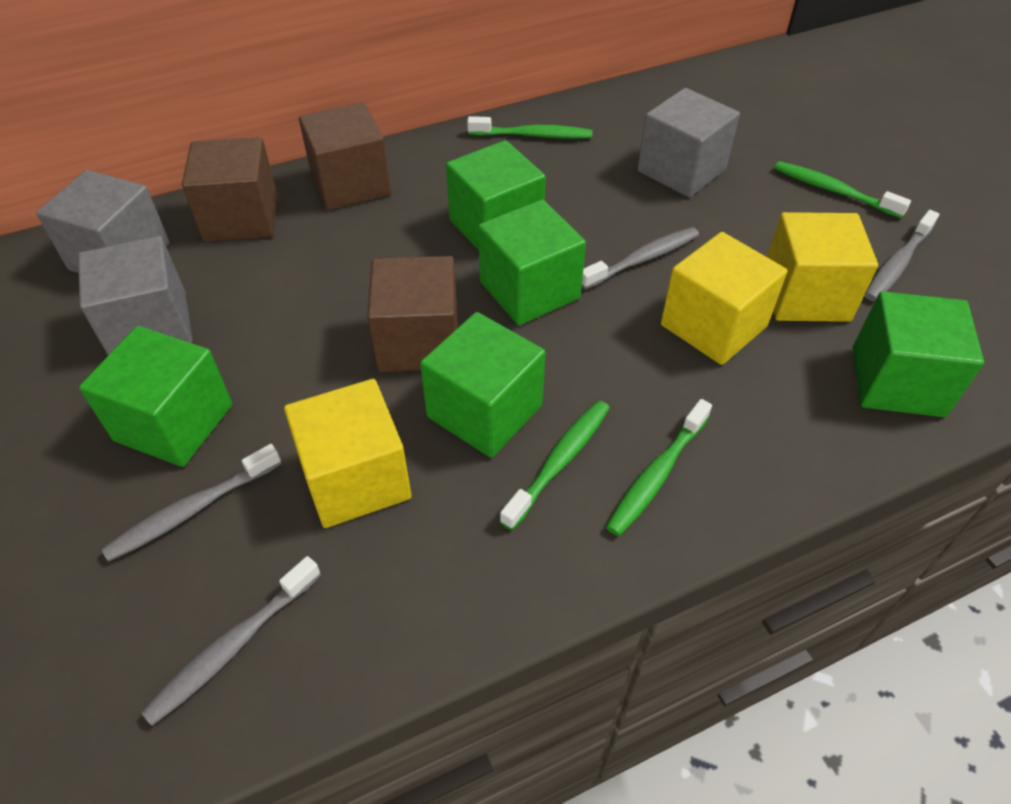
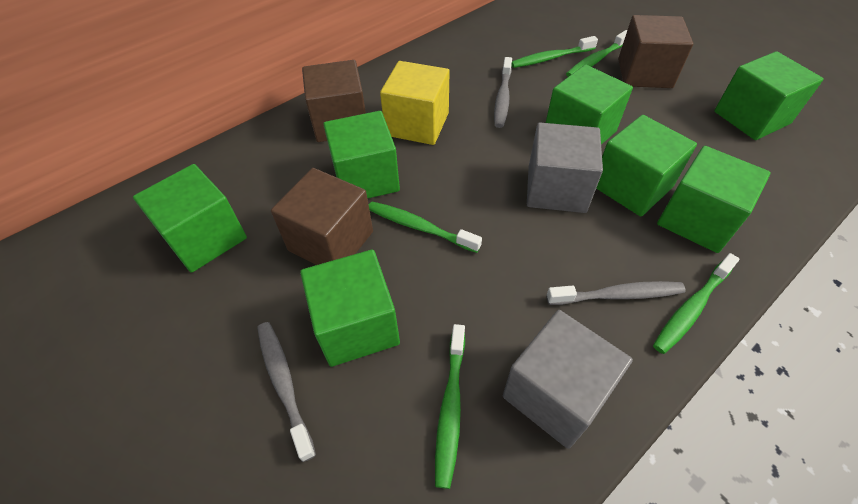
green cube: 5 -> 7
green toothbrush: 4 -> 5
grey cube: 3 -> 2
grey toothbrush: 4 -> 3
yellow cube: 3 -> 1

